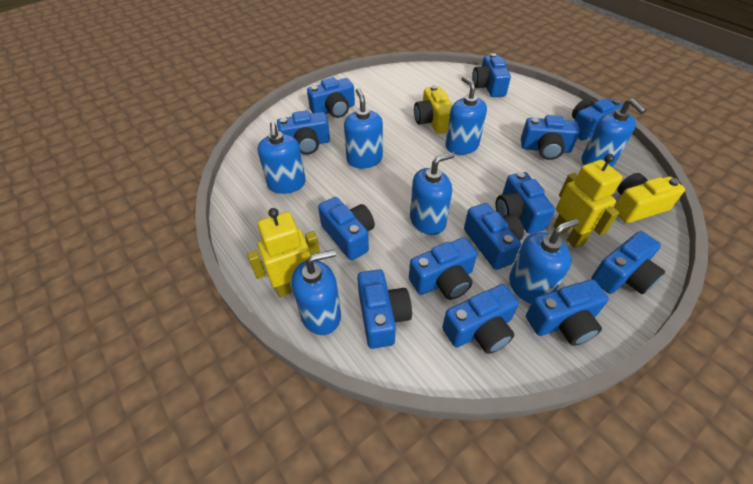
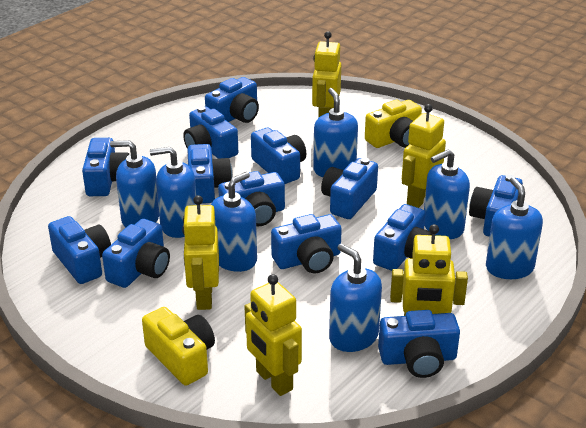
yellow robot: 2 -> 5

